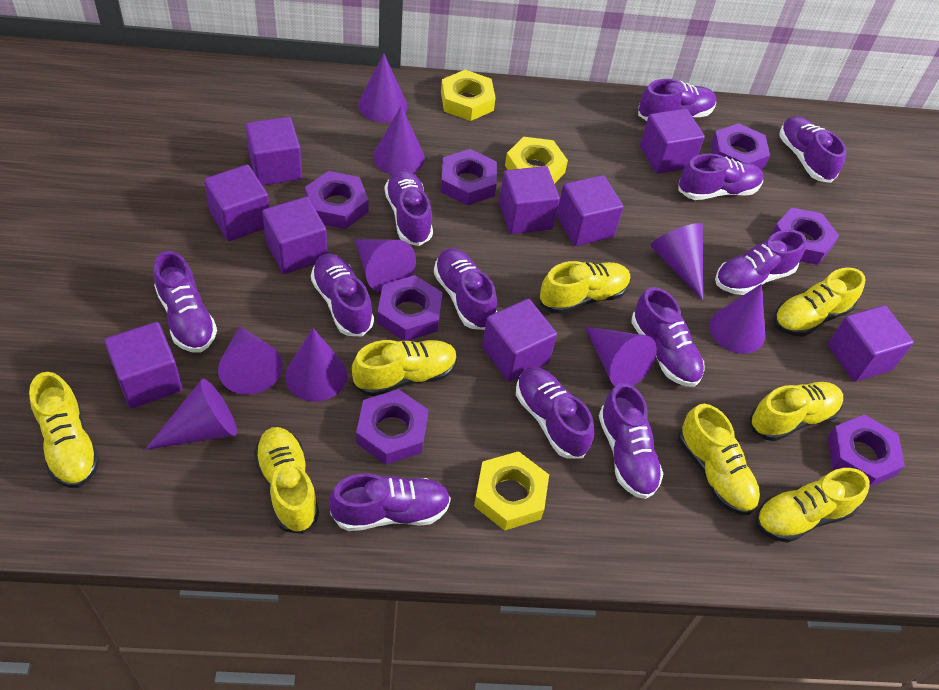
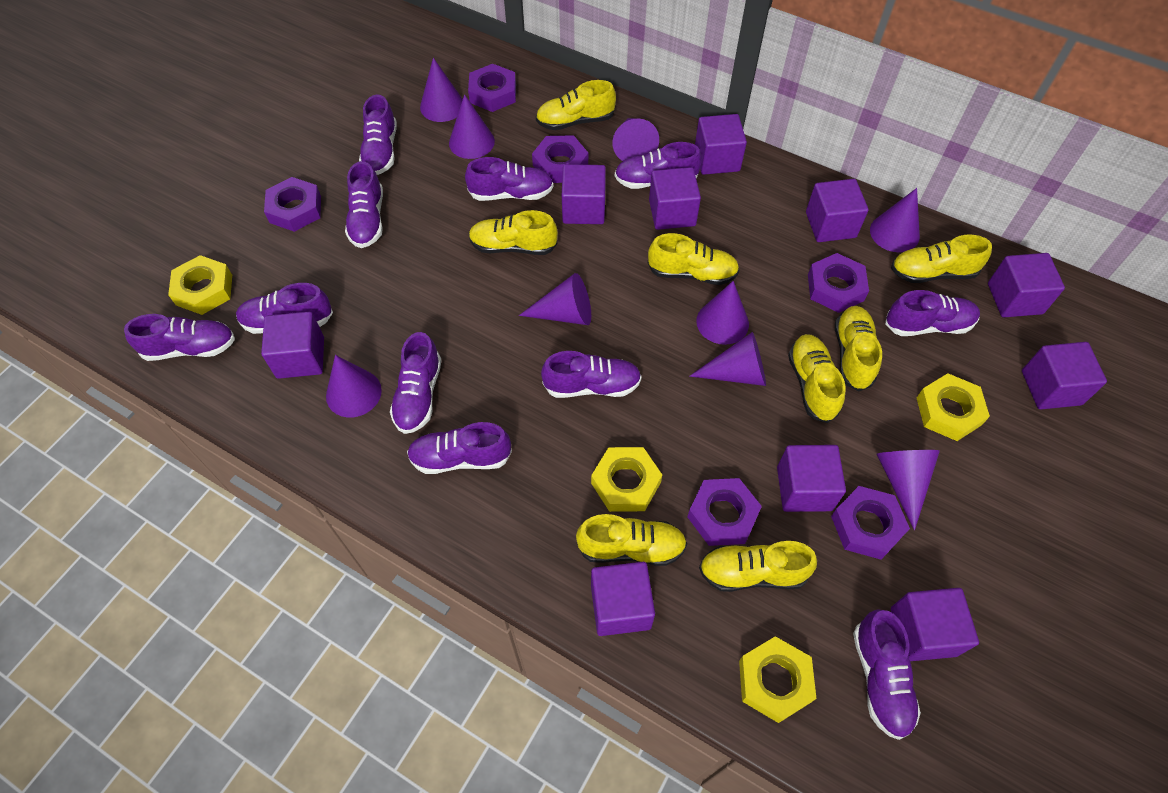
purple cube: 9 -> 10
purple nut: 7 -> 6
purple shoe: 12 -> 11
yellow nut: 3 -> 4

